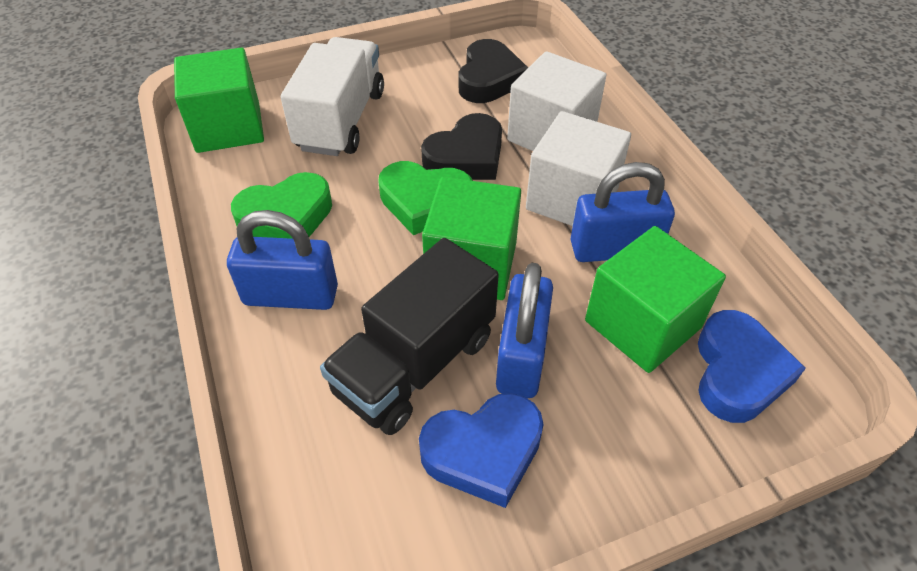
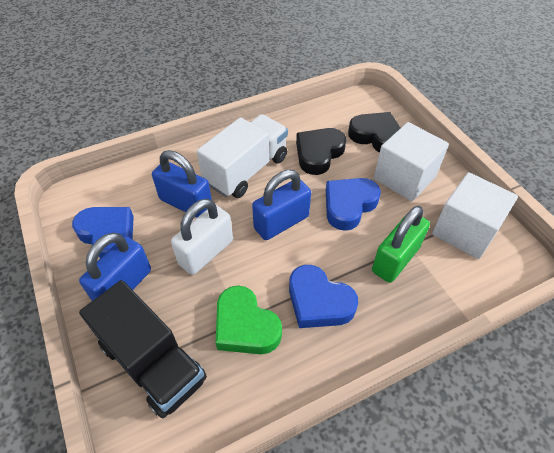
blue heart: 2 -> 3
green cube: 3 -> 0
green heart: 2 -> 1
green padlock: 0 -> 1
white padlock: 0 -> 1

